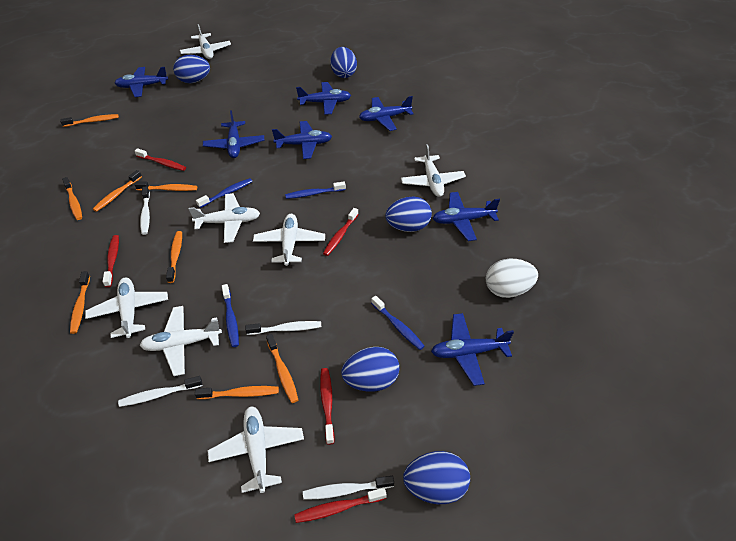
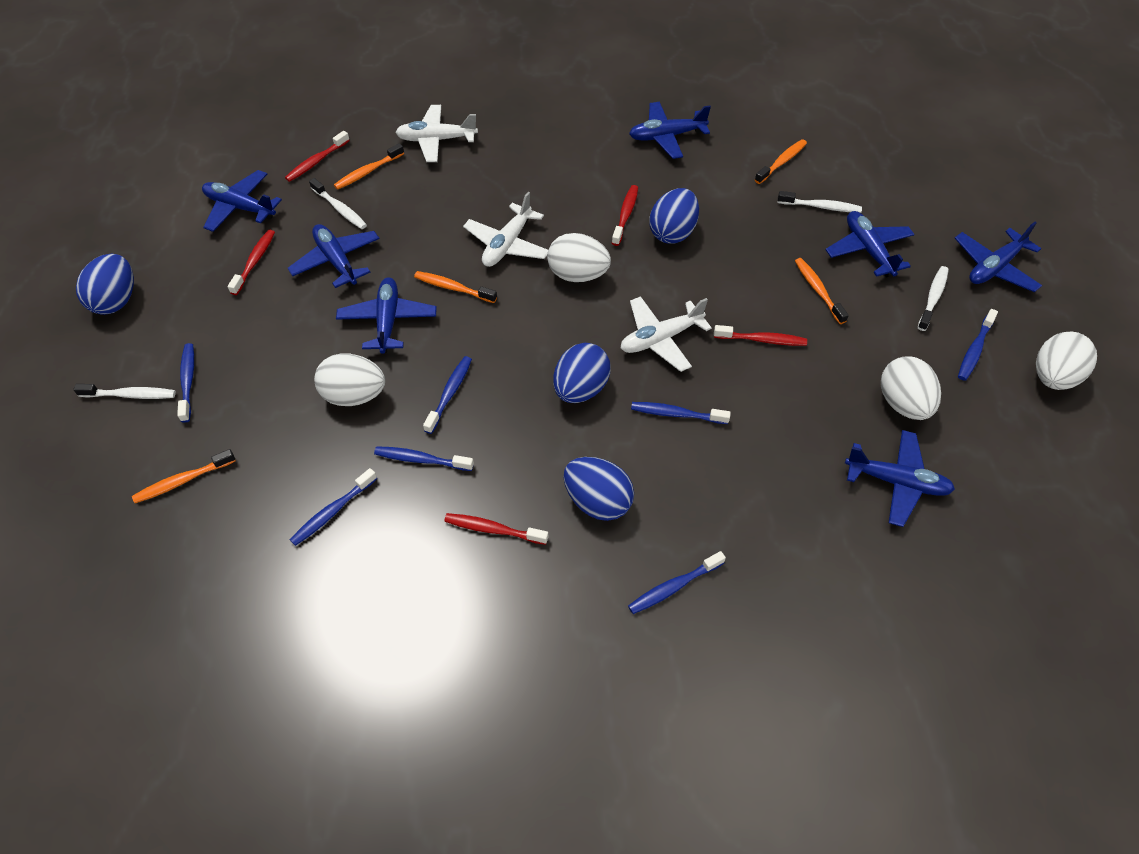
blue egg: 5 -> 4
blue toothbrush: 4 -> 7
orange toothbrush: 8 -> 5
white egg: 1 -> 4
white plane: 7 -> 3

